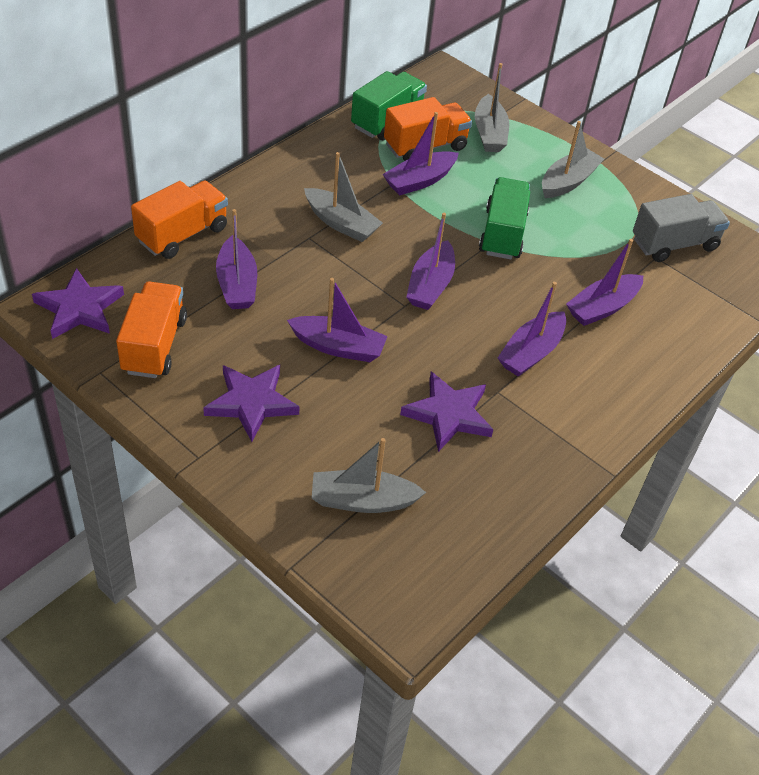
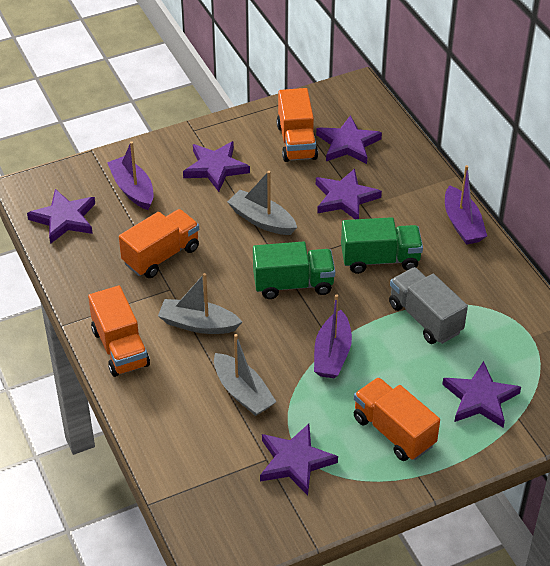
grey boat: 4 -> 3
orange truck: 3 -> 4
purple boat: 6 -> 3
purple star: 3 -> 6

